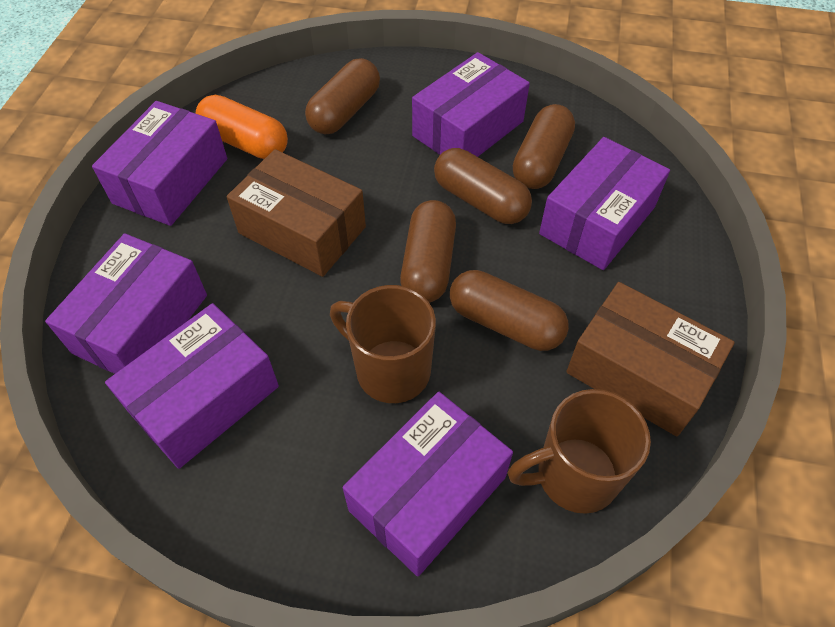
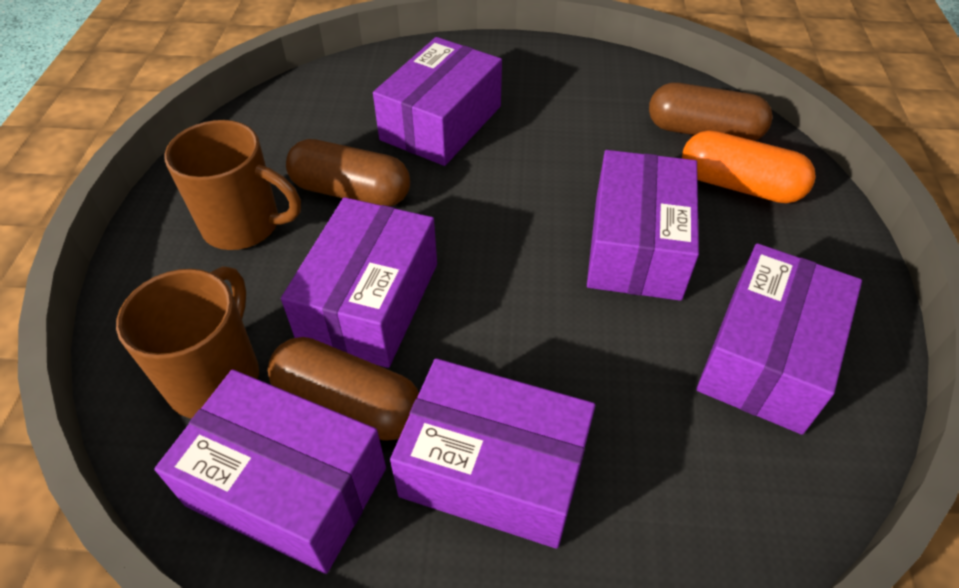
brown box: 2 -> 0
brown capsule: 5 -> 3

